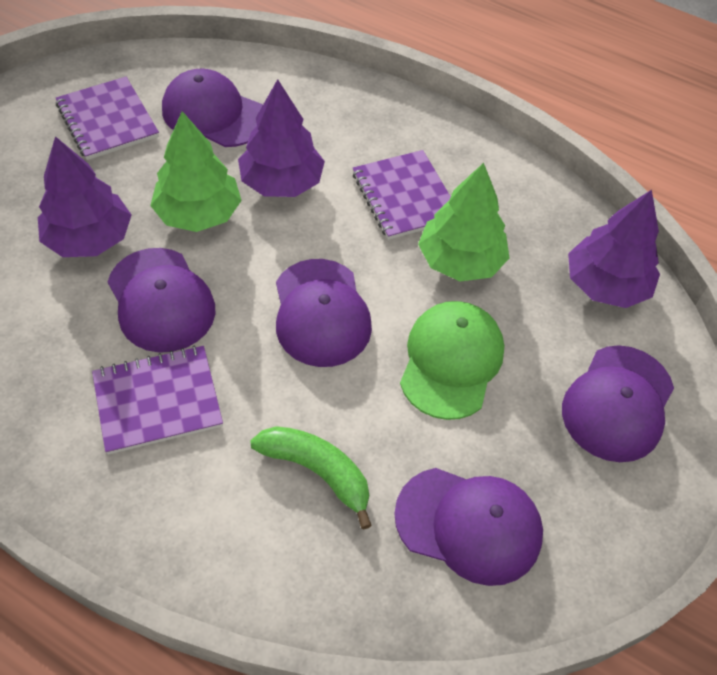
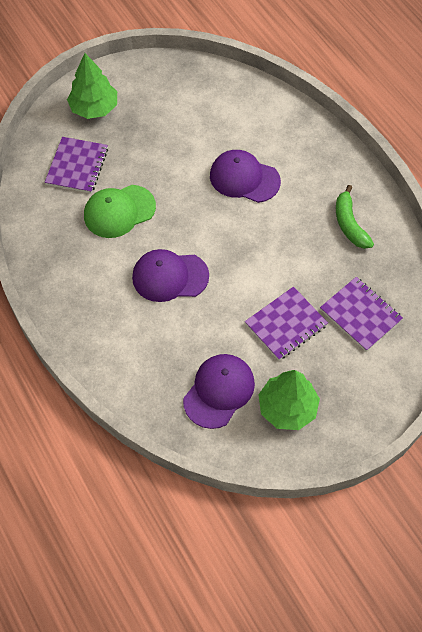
purple cap: 5 -> 3
purple tree: 3 -> 0

